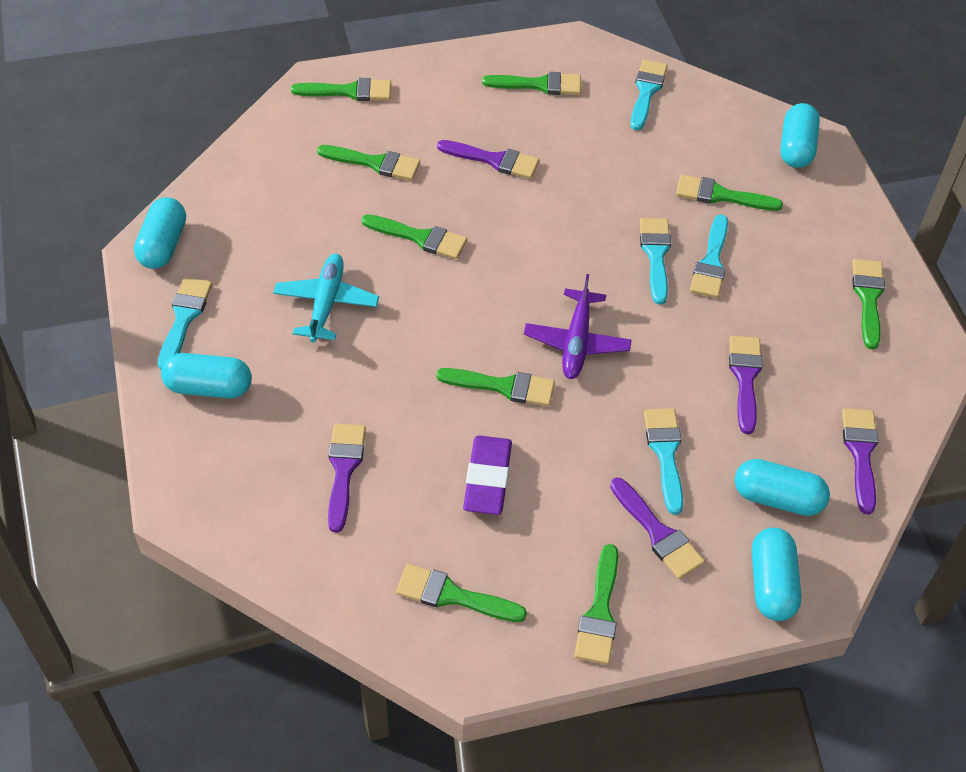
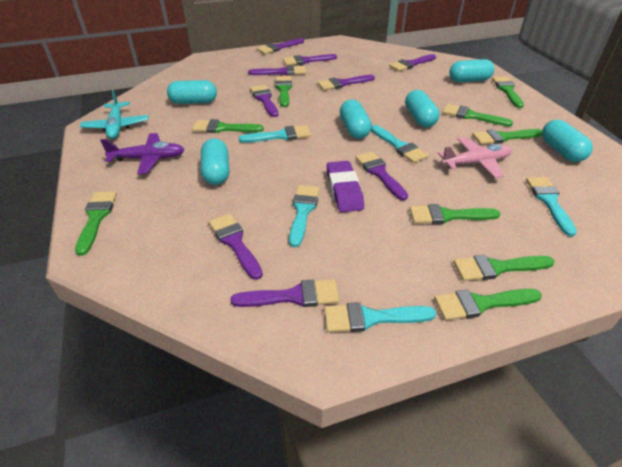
pink plane: 0 -> 1
purple brush: 5 -> 9
turquoise capsule: 5 -> 6

